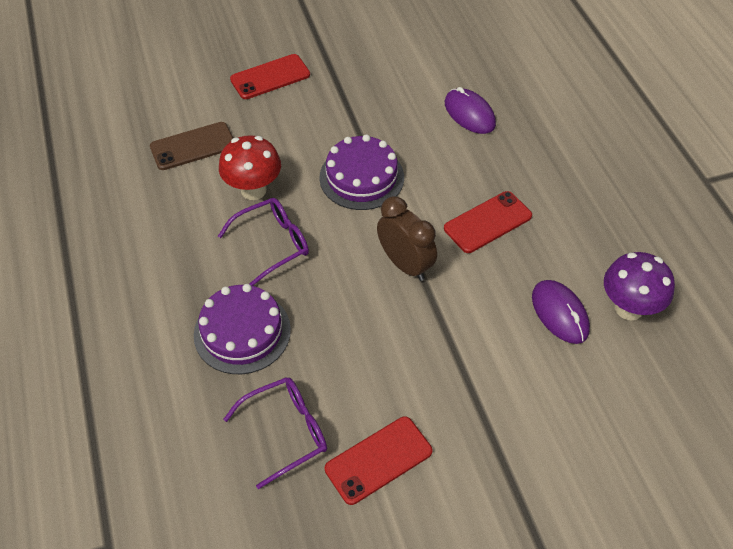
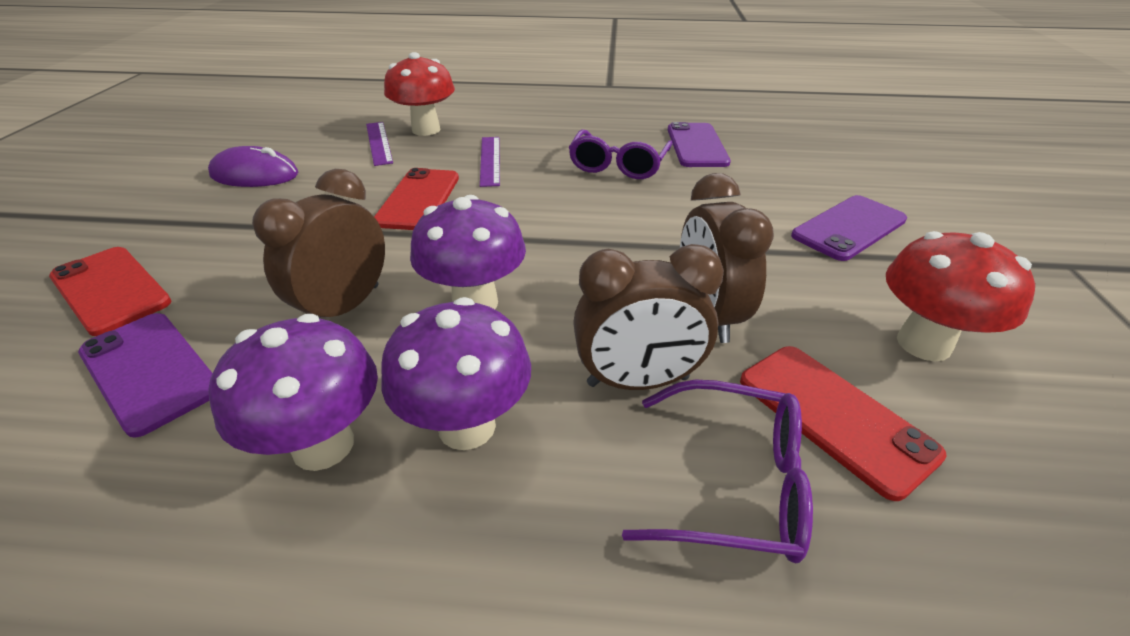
brown clock: 1 -> 3
brown phone: 1 -> 0
purple cake: 2 -> 0
purple mouse: 2 -> 1
purple mushroom: 1 -> 3
purple phone: 0 -> 3
purple ruler: 0 -> 2
red mushroom: 1 -> 2

